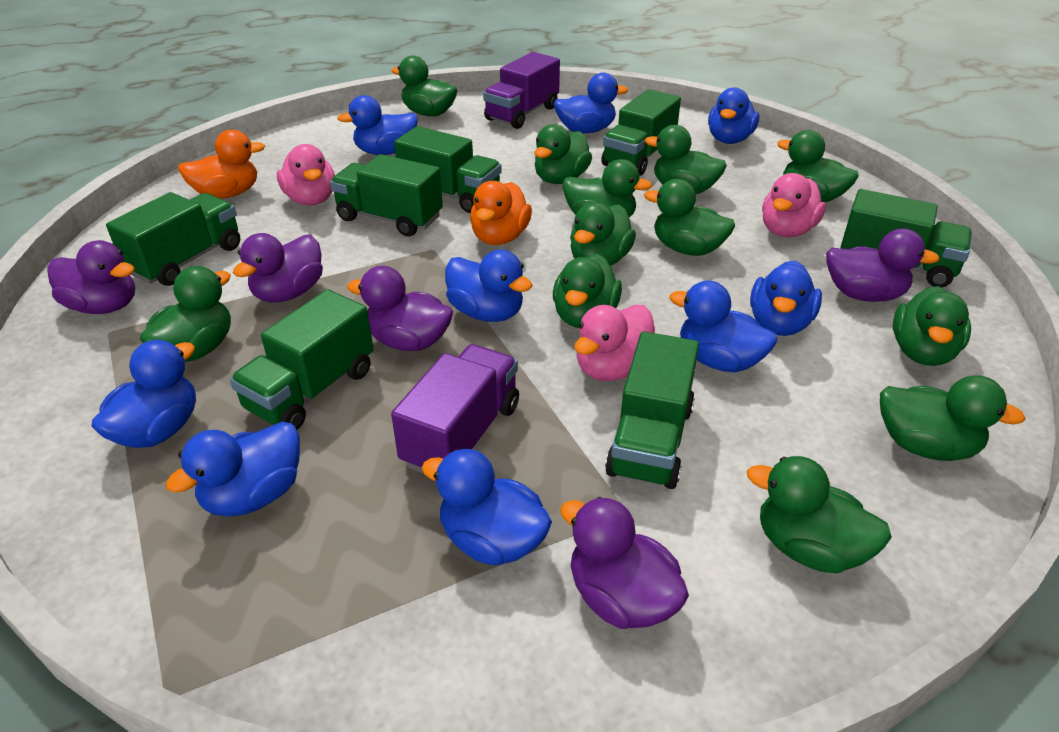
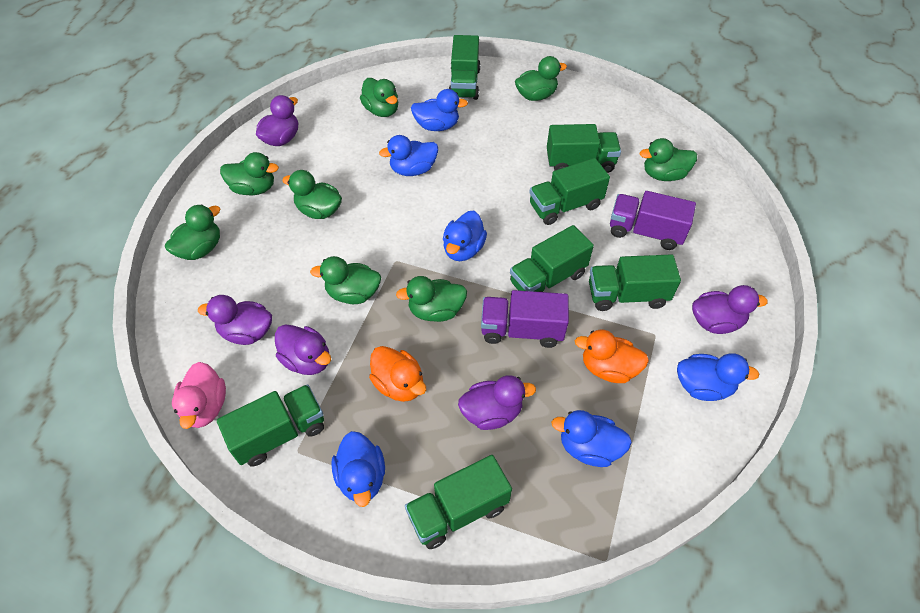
blue duck: 9 -> 6
green duck: 12 -> 8
pink duck: 3 -> 1

